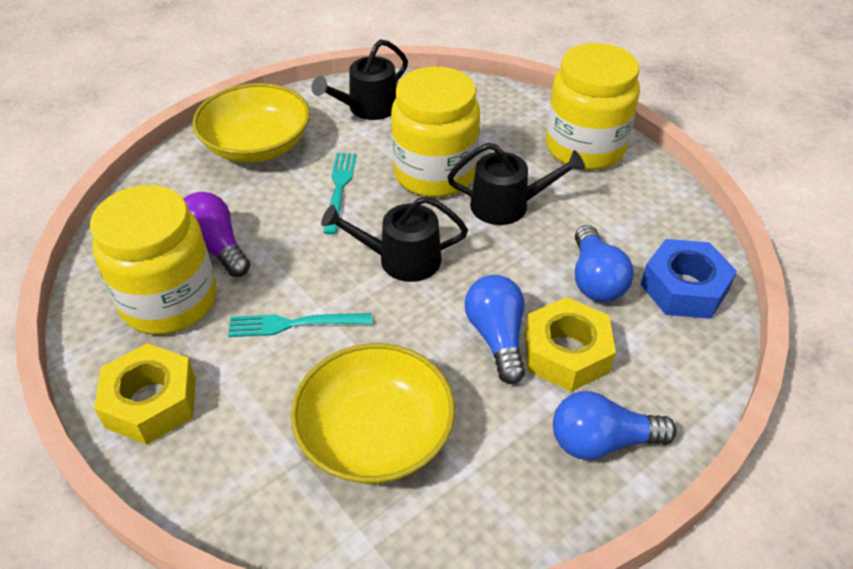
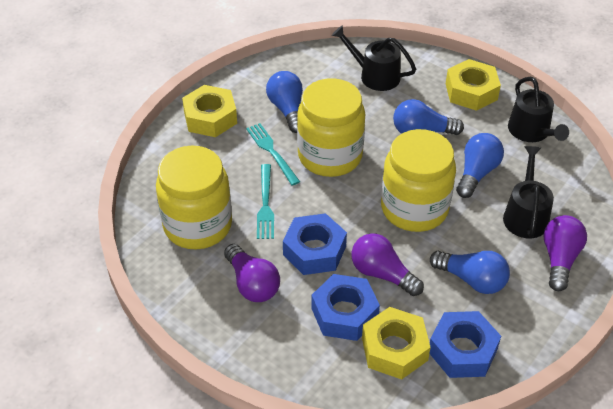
blue light bulb: 3 -> 4
blue nut: 1 -> 3
purple light bulb: 1 -> 3
yellow bowl: 2 -> 0
yellow nut: 2 -> 3

